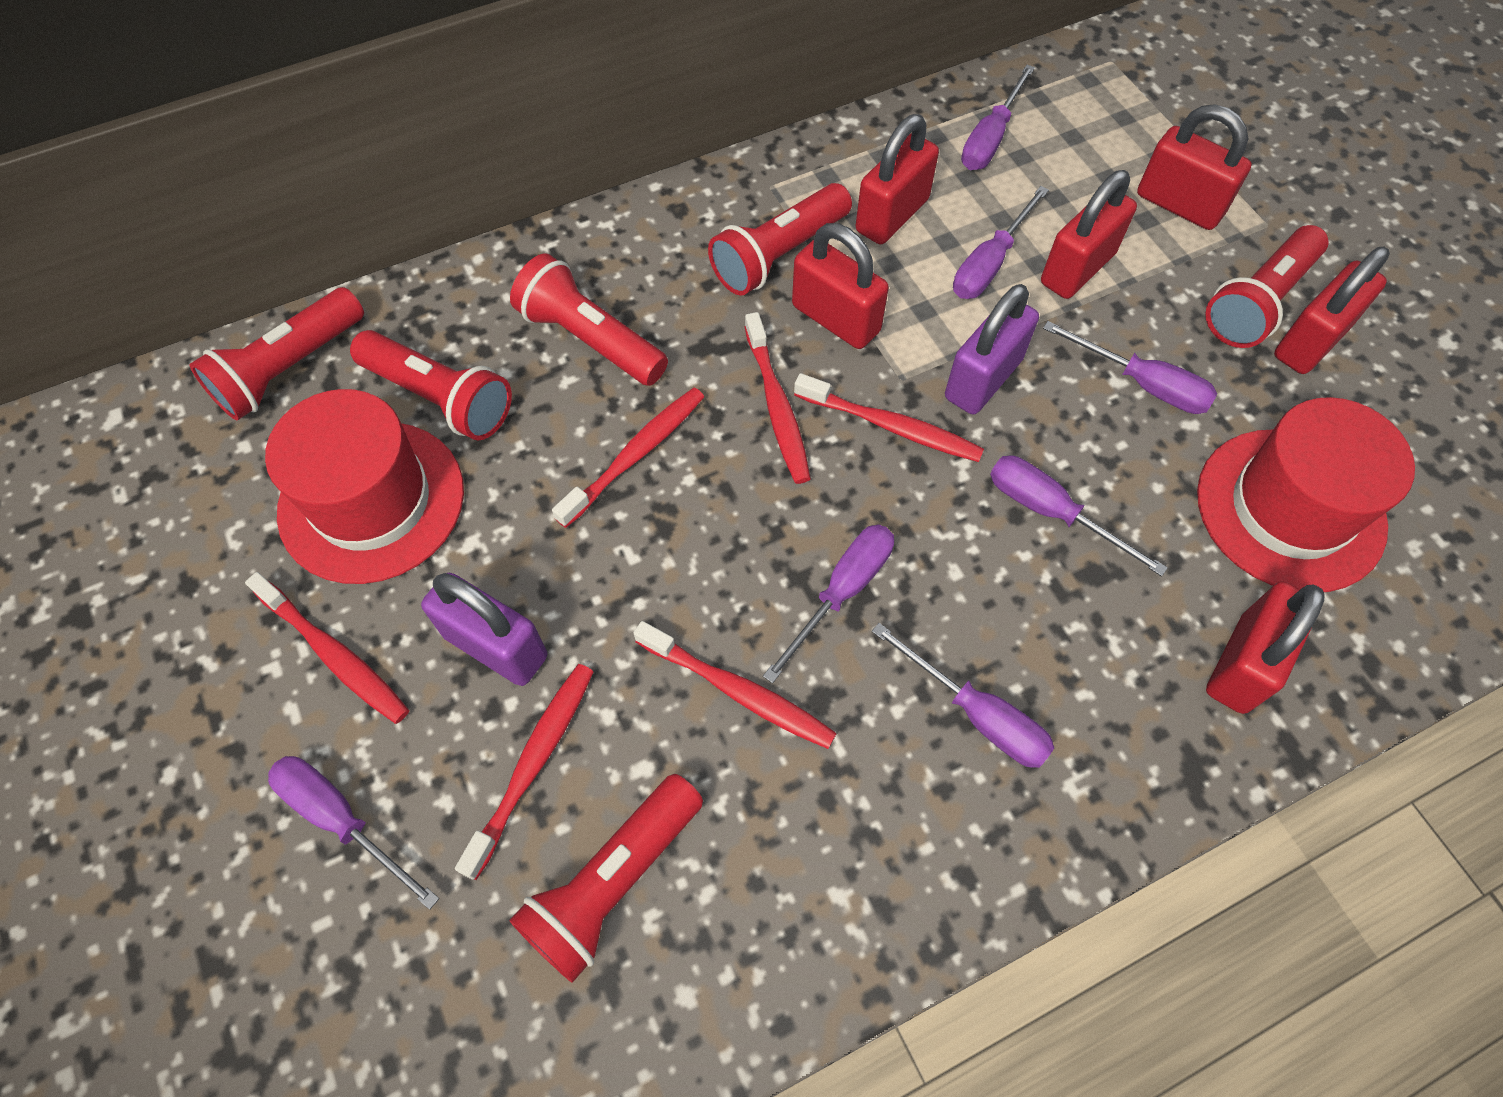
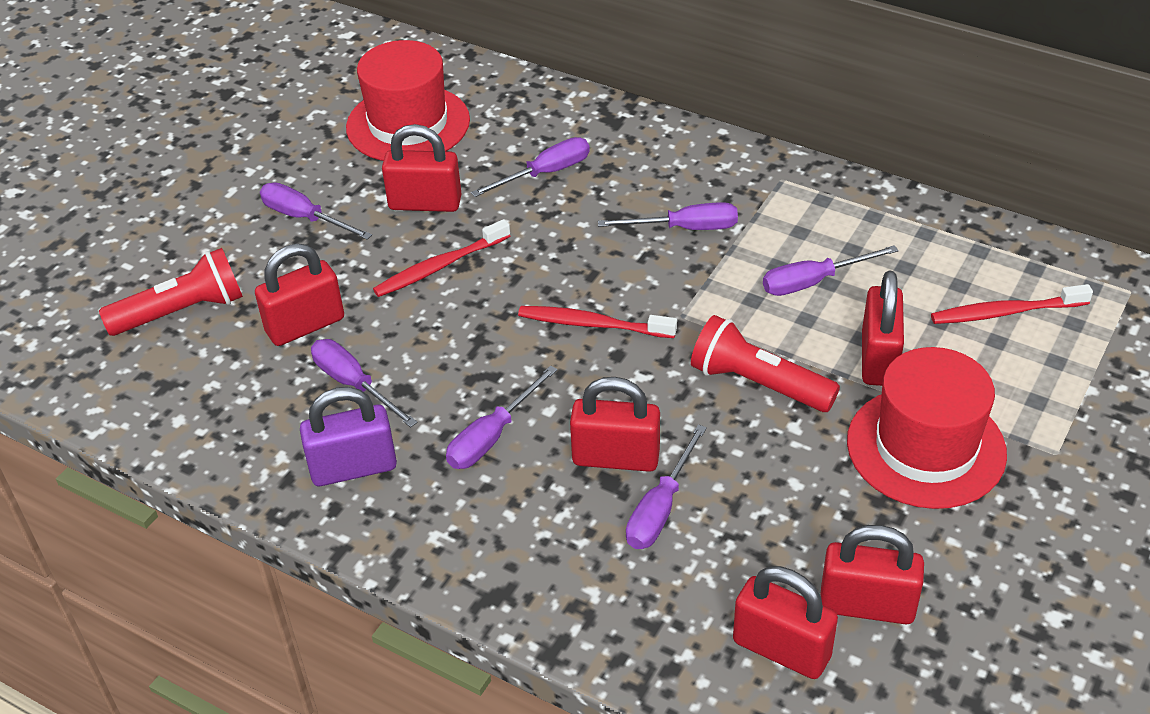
purple padlock: 2 -> 1
red flashlight: 6 -> 2
red toothbrush: 6 -> 3

